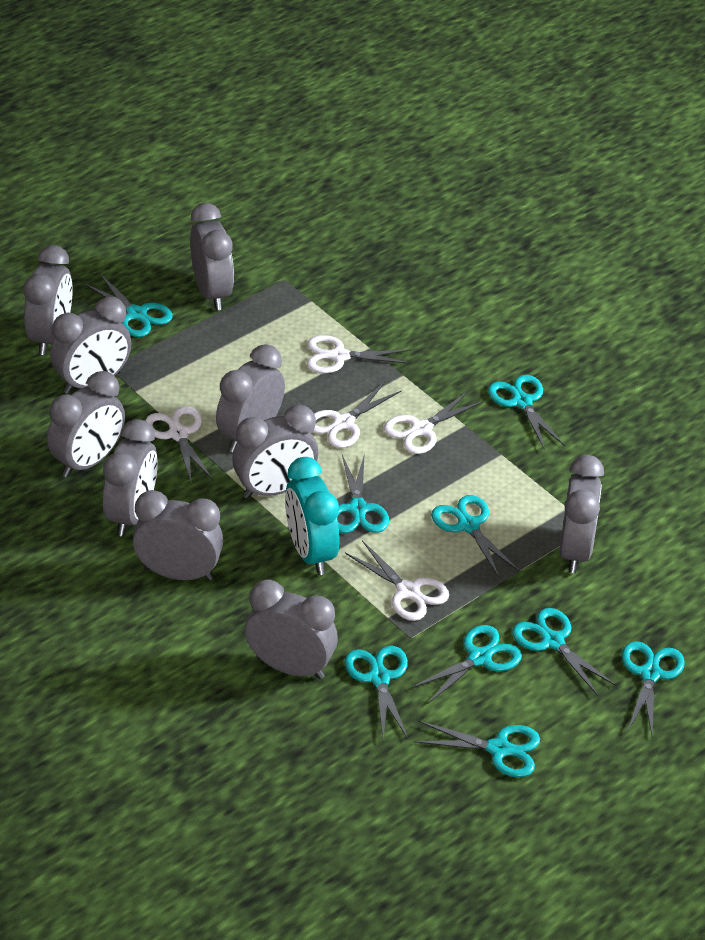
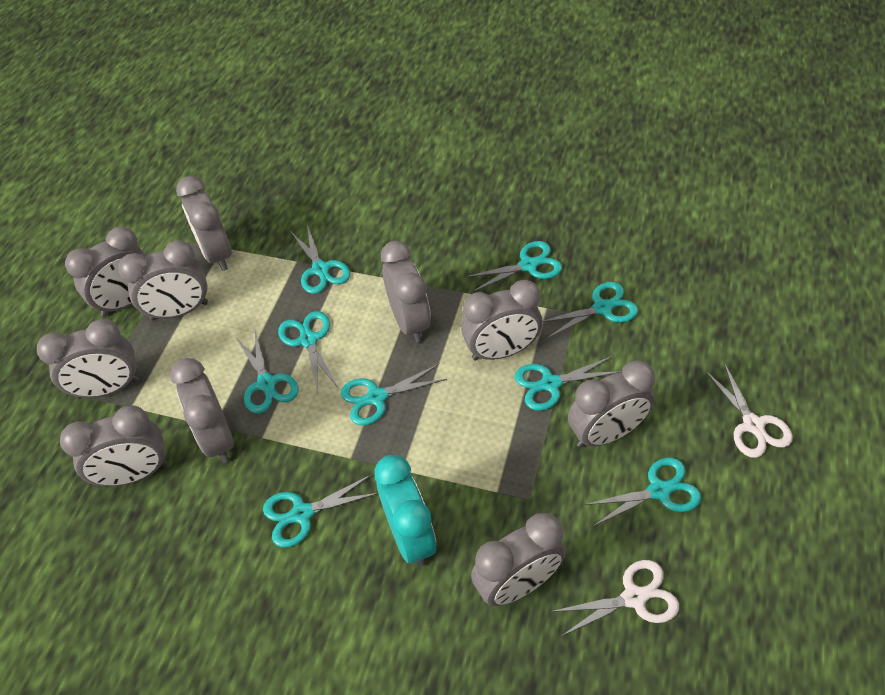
white scissors: 5 -> 2

